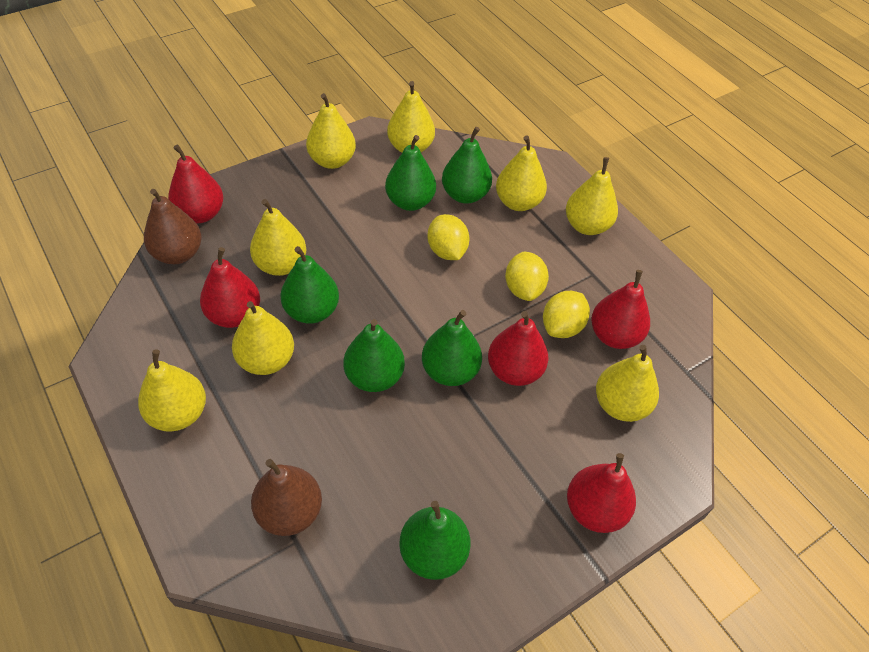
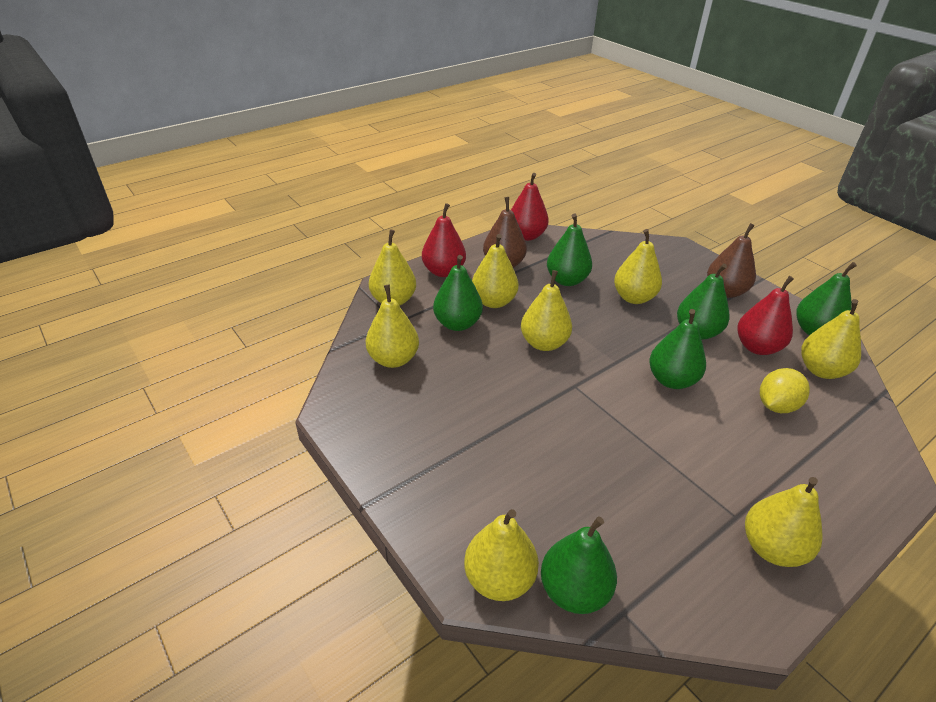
red pear: 5 -> 3
yellow lemon: 3 -> 1

